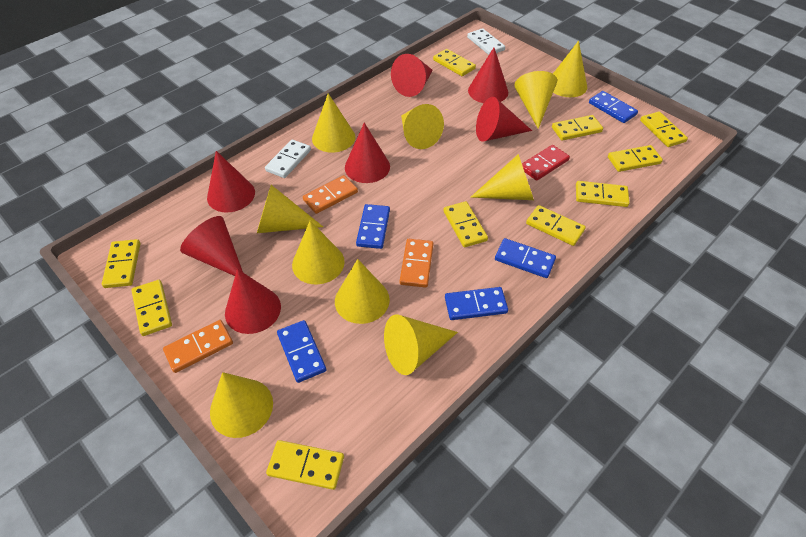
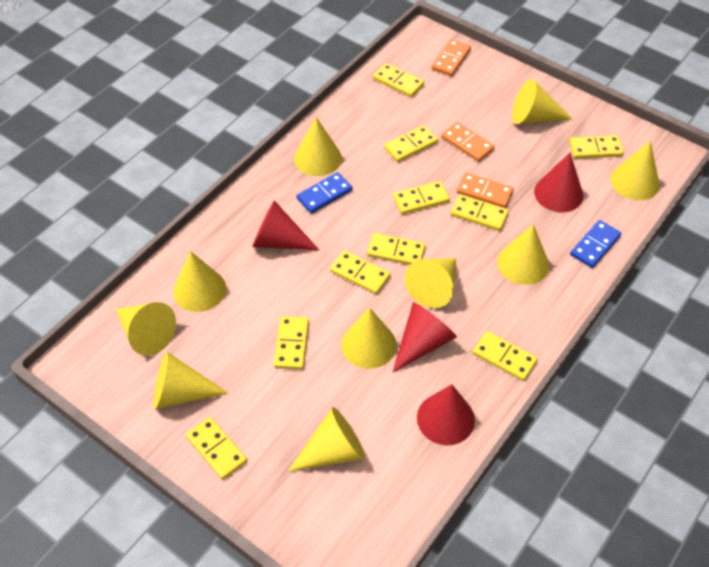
blue domino: 5 -> 2
red cone: 7 -> 4
red domino: 1 -> 0
white domino: 2 -> 0

